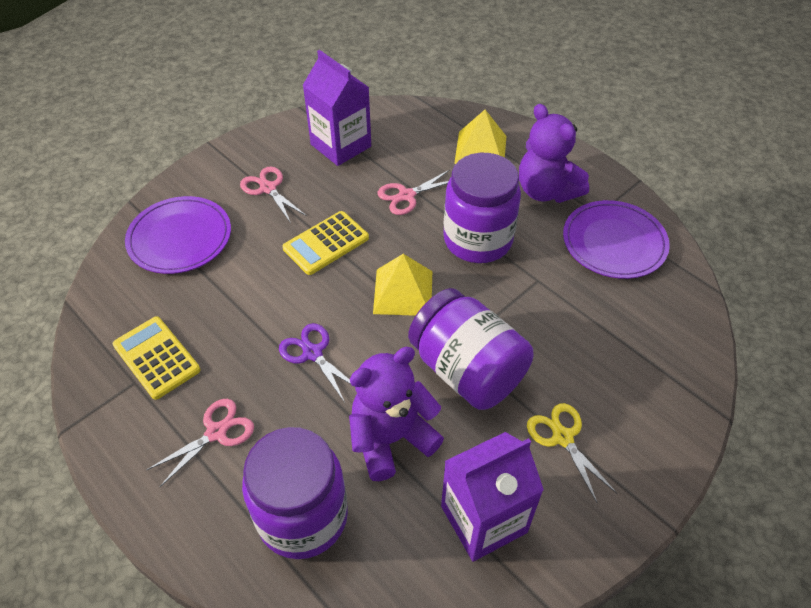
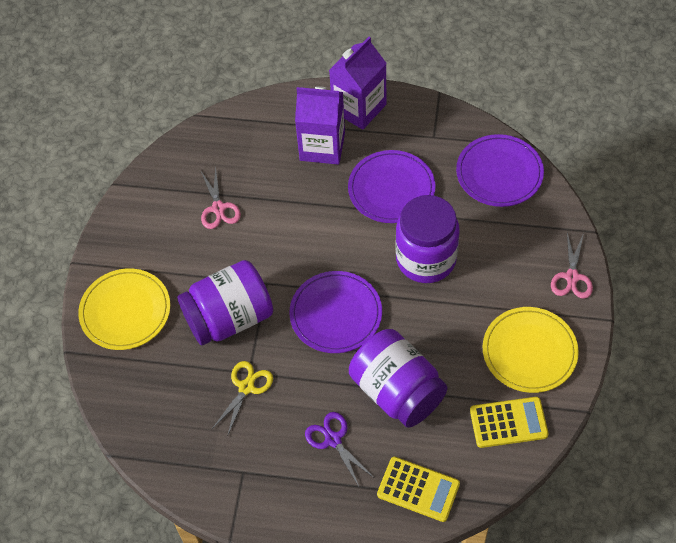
pink scissors: 3 -> 2
purple plate: 2 -> 3
purple teddy bear: 2 -> 0
yellow plate: 0 -> 2
yellow pyramid: 2 -> 0

